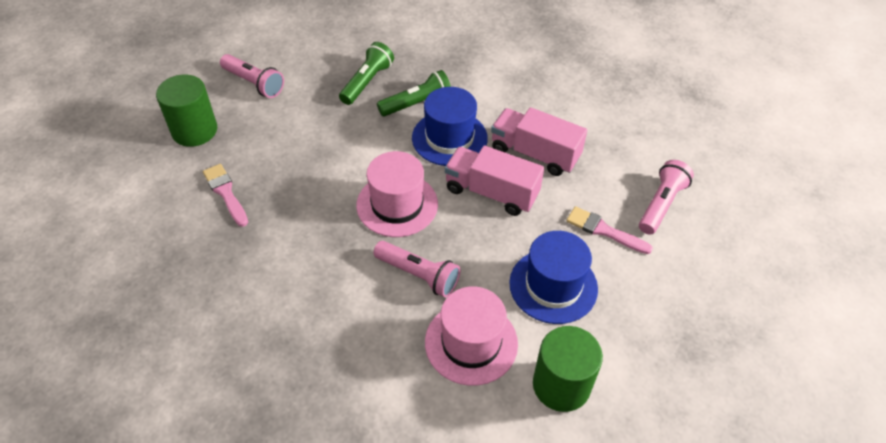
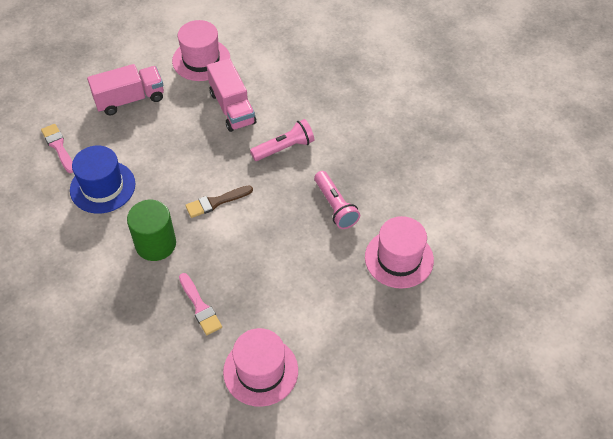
blue hat: 2 -> 1
brown brush: 0 -> 1
green cylinder: 2 -> 1
green flashlight: 2 -> 0
pink flashlight: 3 -> 2
pink hat: 2 -> 3

